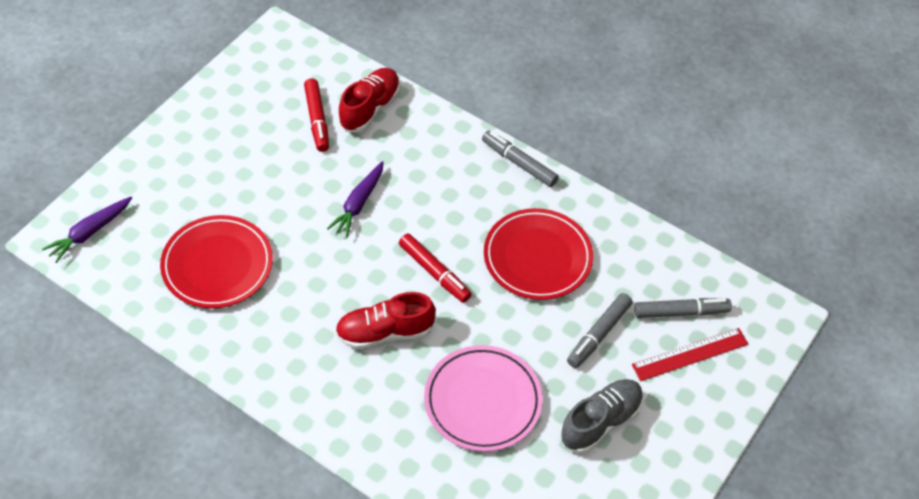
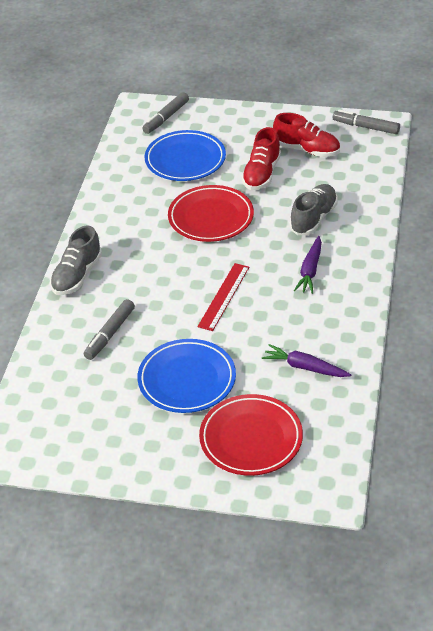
blue plate: 0 -> 2
grey shoe: 1 -> 2
pink plate: 1 -> 0
red marker: 2 -> 0

